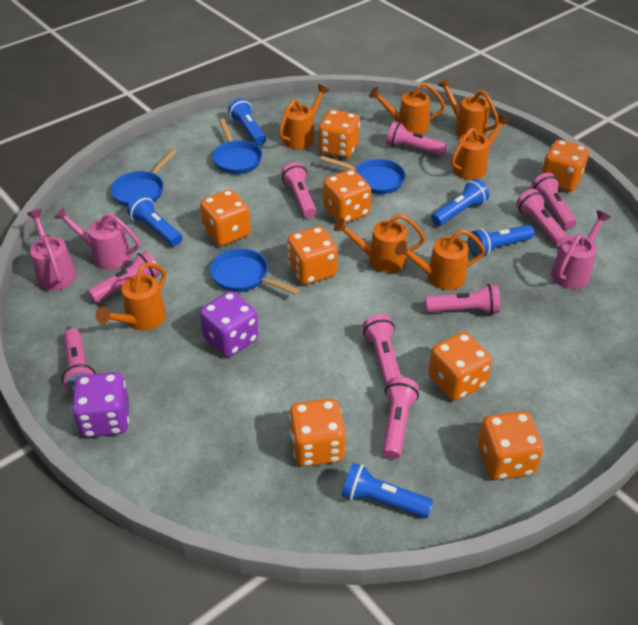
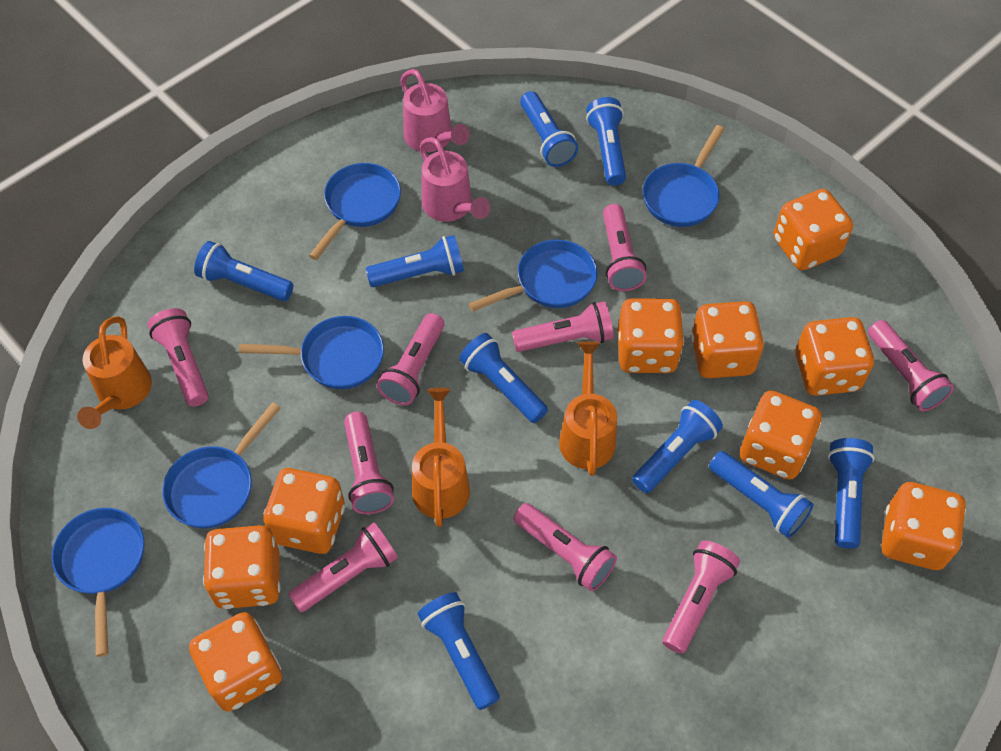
blue flashlight: 5 -> 9
blue pan: 4 -> 6
orange dice: 8 -> 9
orange watering can: 7 -> 3
pink watering can: 3 -> 2
purple dice: 2 -> 0

